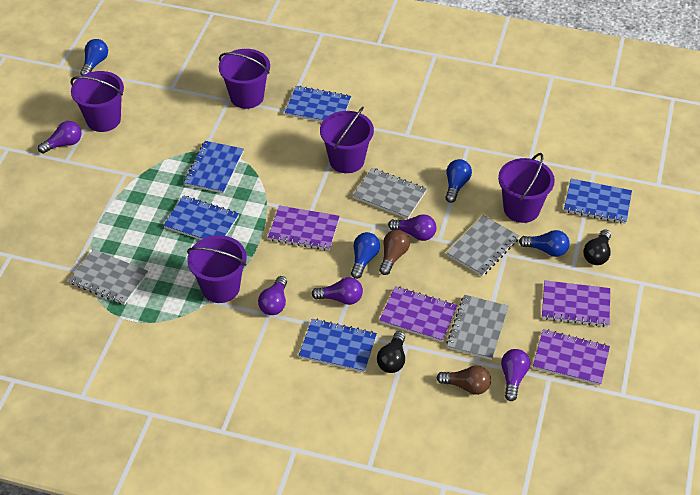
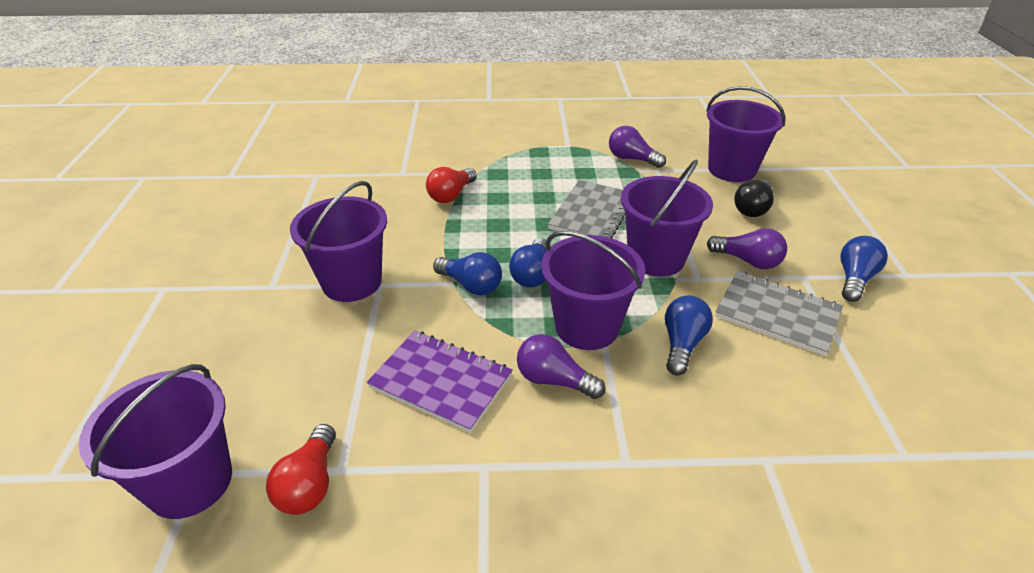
black light bulb: 2 -> 1
blue notebook: 5 -> 0
brown light bulb: 2 -> 0
grey notebook: 4 -> 2
purple light bulb: 5 -> 3
purple notebook: 4 -> 1
red light bulb: 0 -> 2

